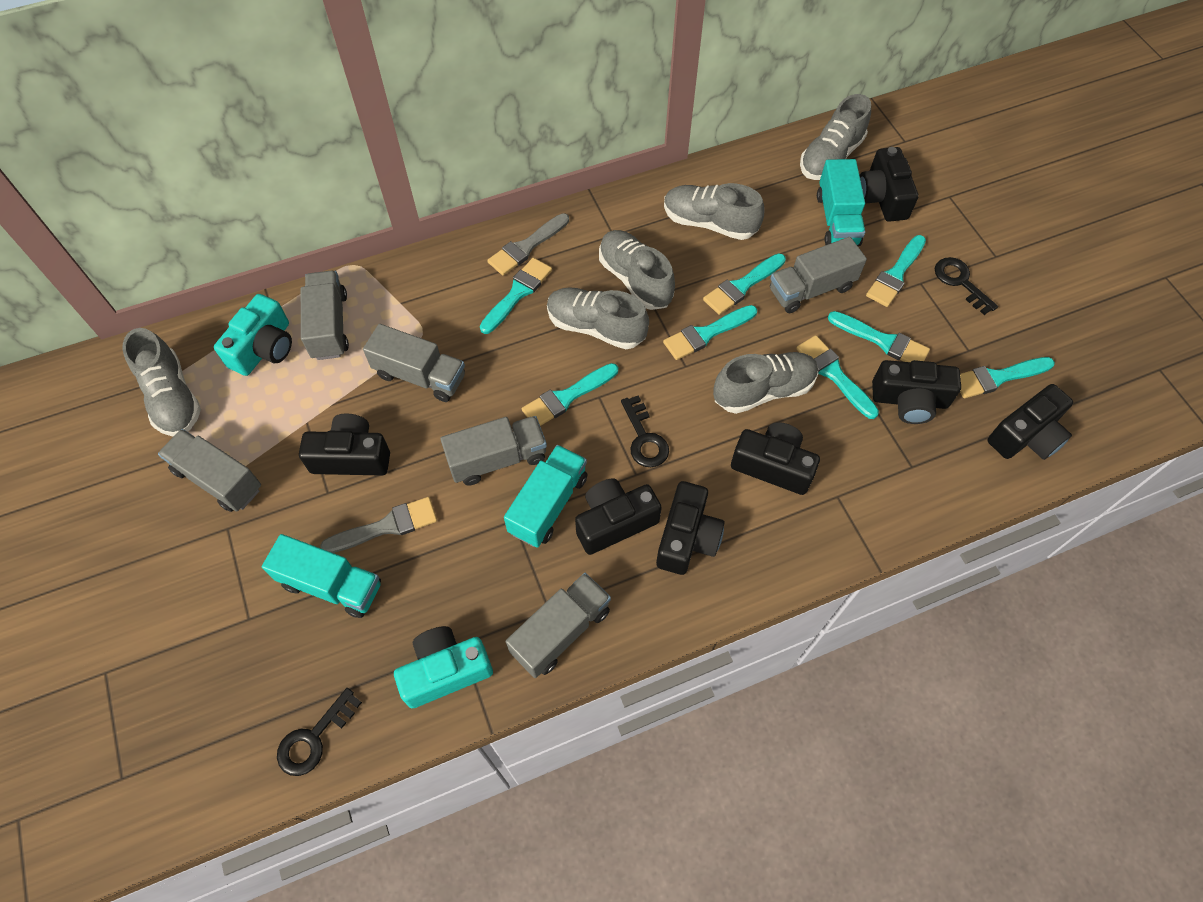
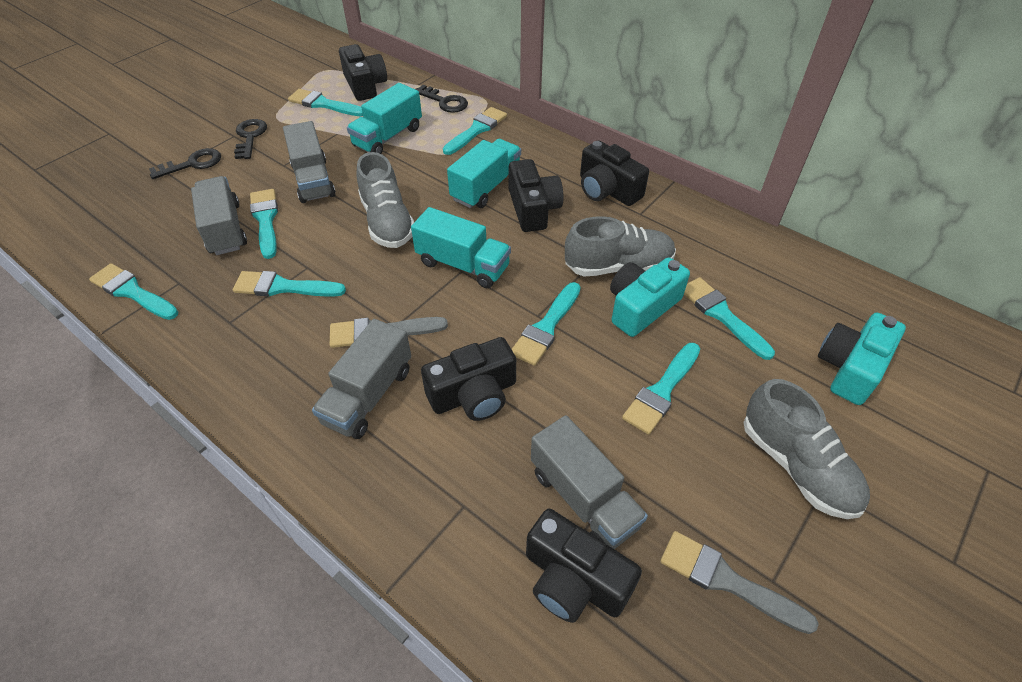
black camera: 7 -> 5
grey shoe: 6 -> 3
grey truck: 6 -> 4

